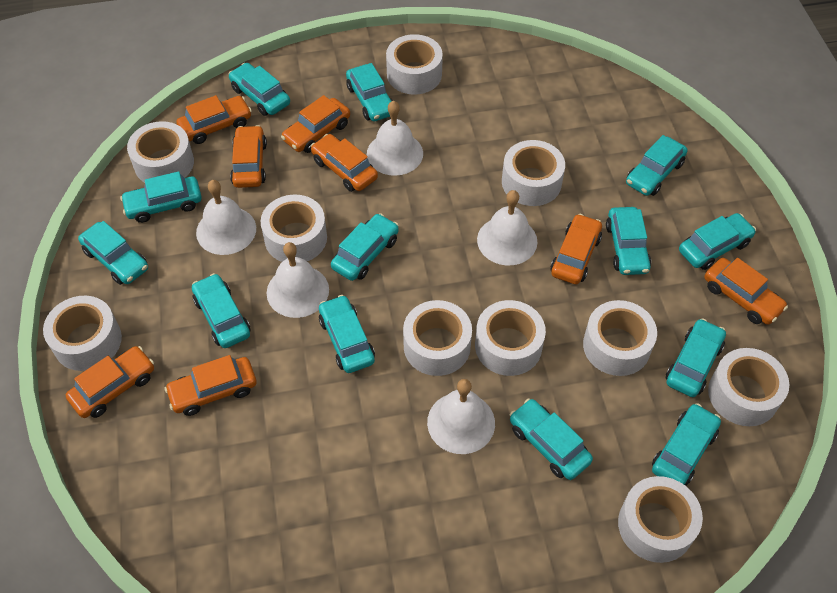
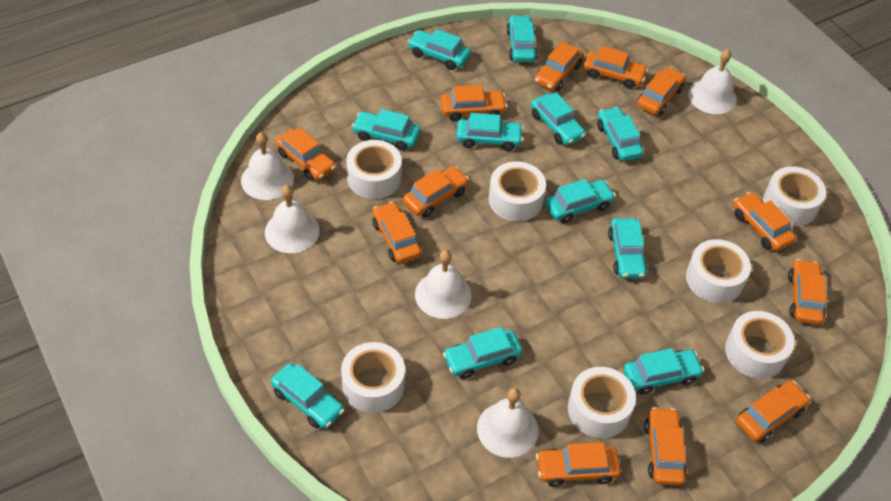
orange car: 8 -> 12
turquoise car: 13 -> 11
white tape: 10 -> 7

